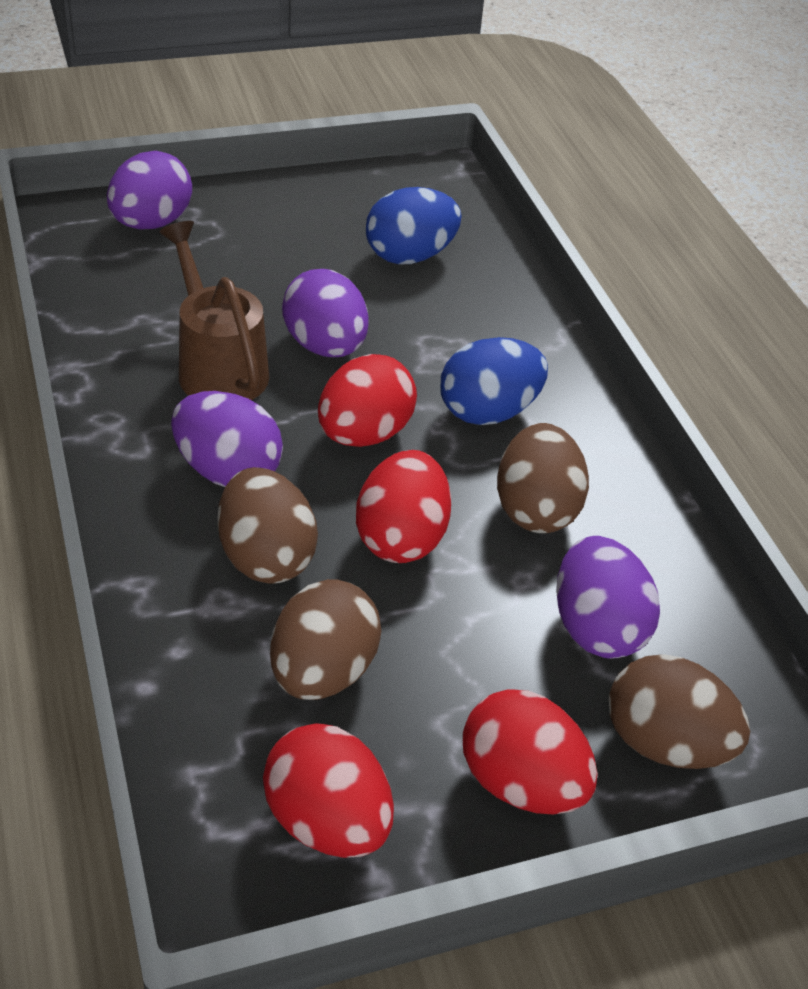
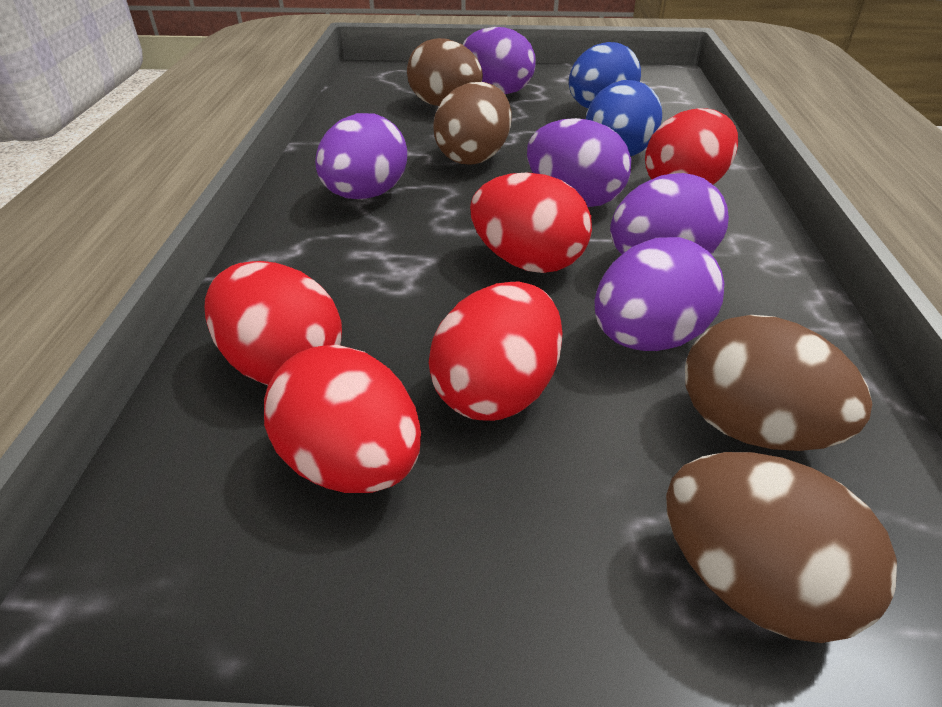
brown watering can: 1 -> 0
purple egg: 4 -> 5
red egg: 4 -> 5

